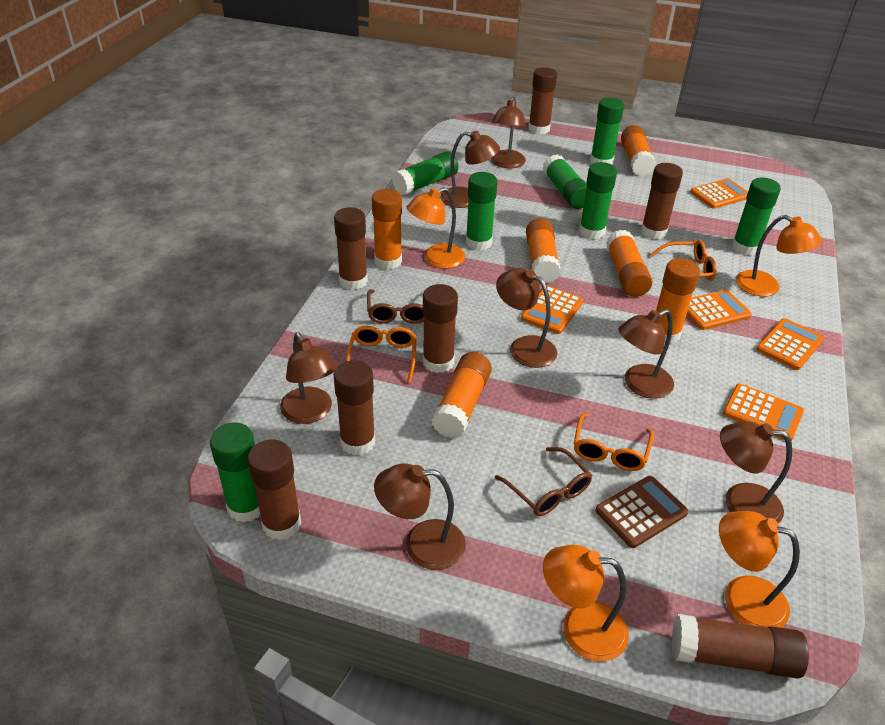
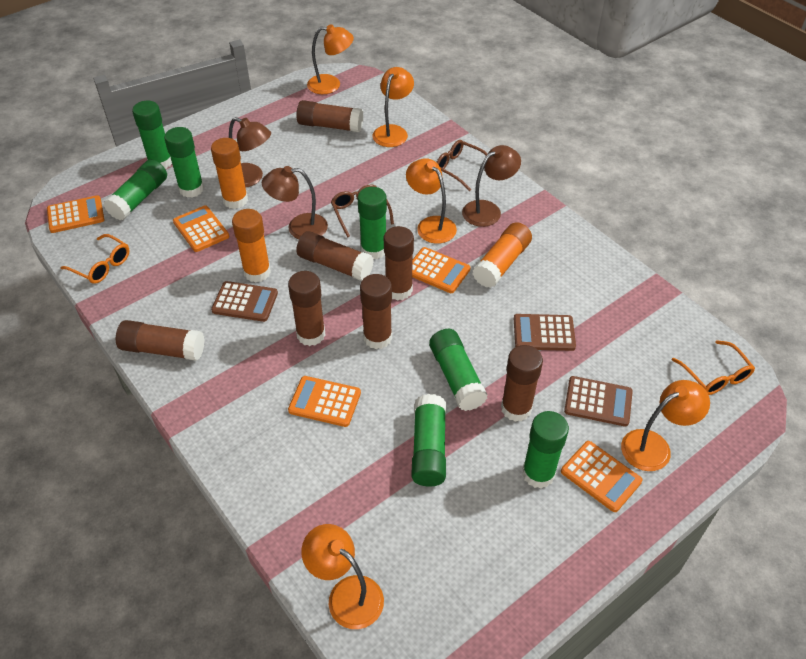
brown calculator: 1 -> 3
brown lamp: 7 -> 3
orange glasses: 3 -> 2
orange glue stick: 6 -> 3
orange lamp: 4 -> 5

